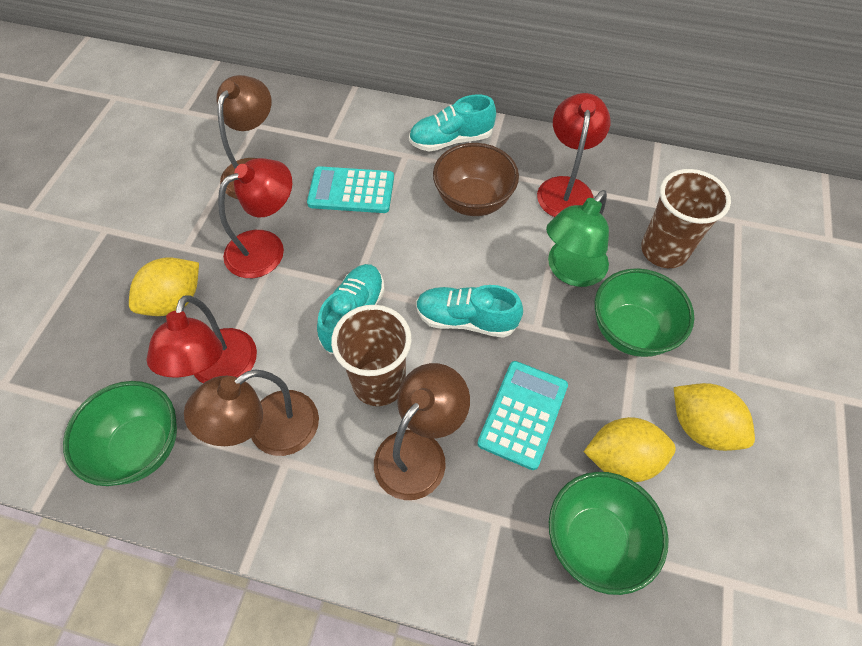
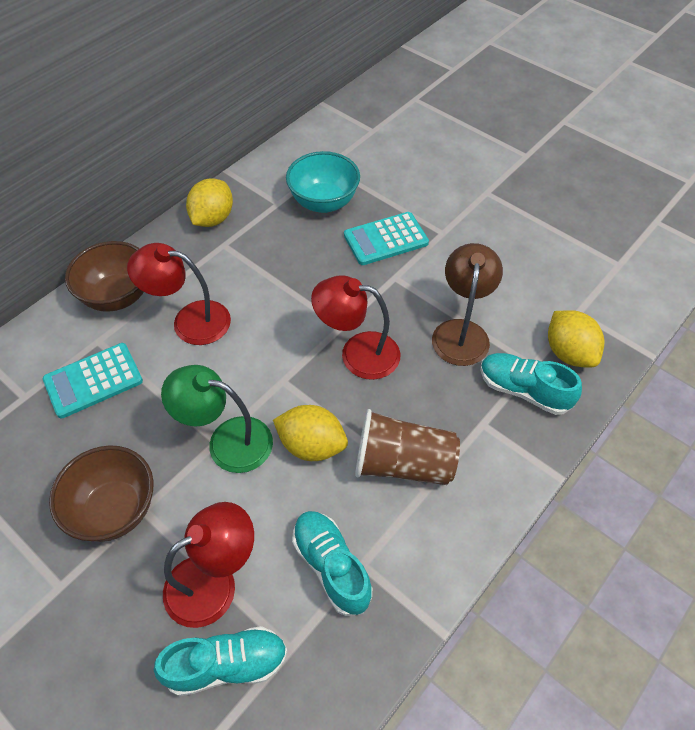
brown bowl: 1 -> 2
brown cup: 2 -> 1
brown lamp: 3 -> 1
green bowl: 3 -> 0
turquoise bowl: 0 -> 1

